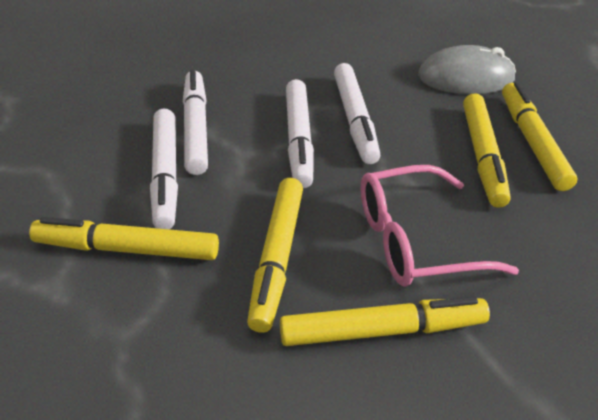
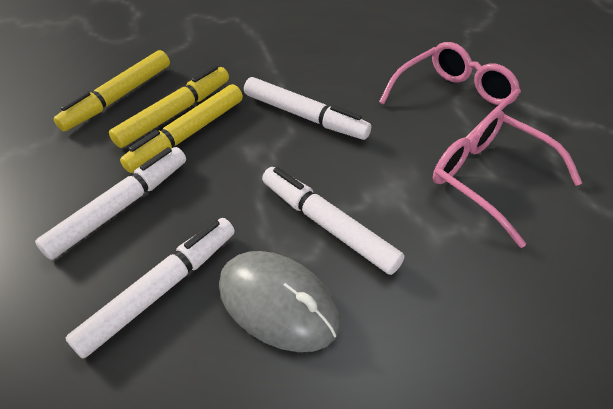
pink glasses: 1 -> 2
yellow marker: 5 -> 3

